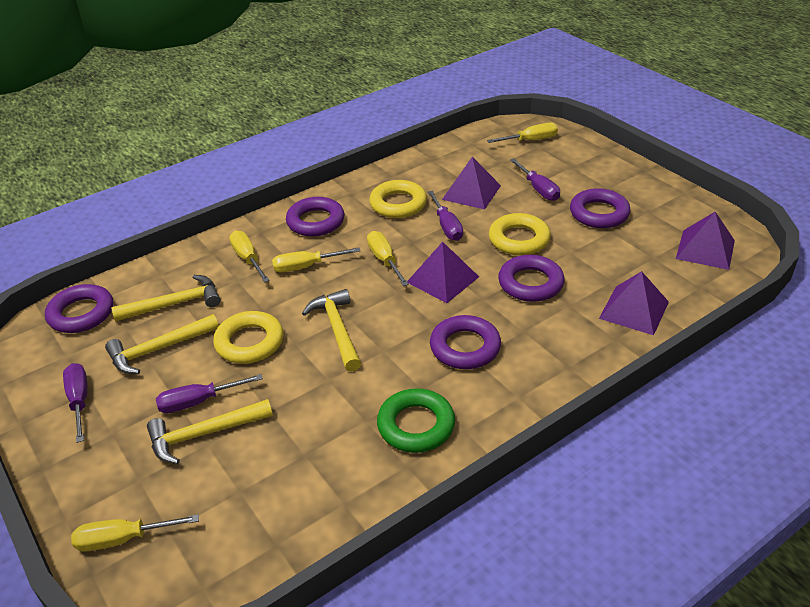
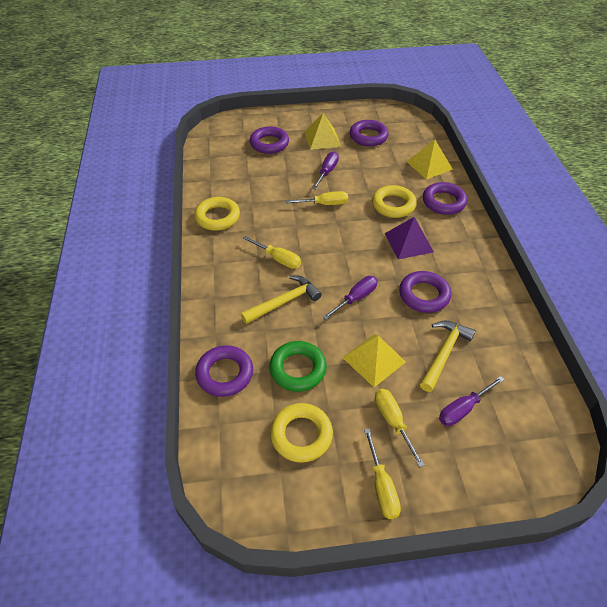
purple pyramid: 4 -> 1
purple screwdriver: 4 -> 3
yellow hammer: 4 -> 2
yellow pyramid: 0 -> 3
yellow screwdriver: 5 -> 4

